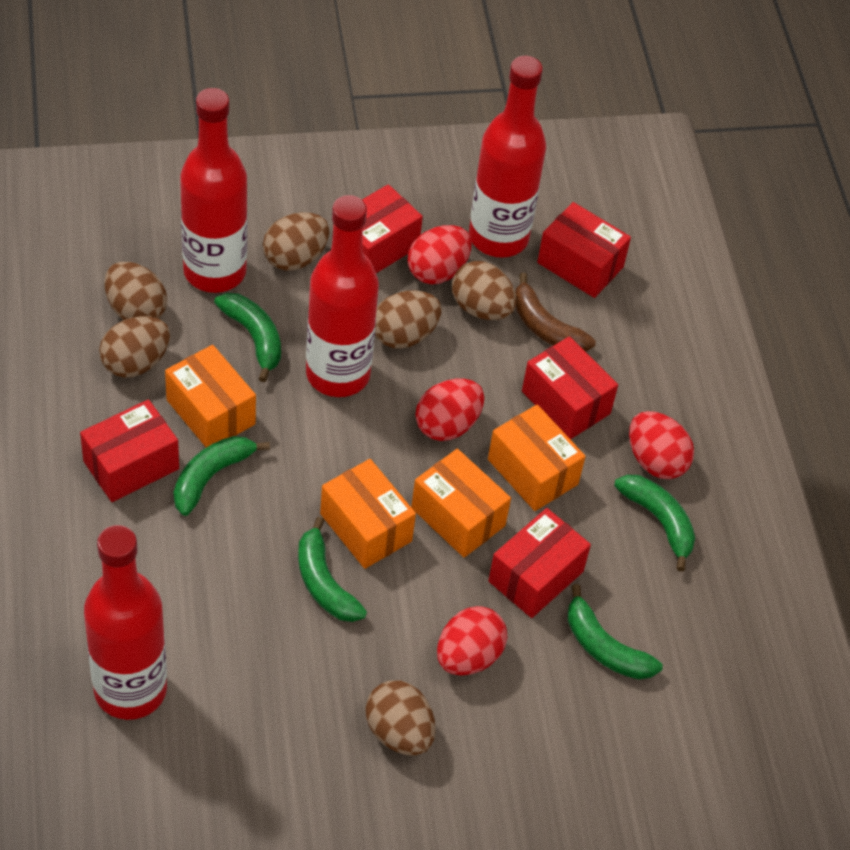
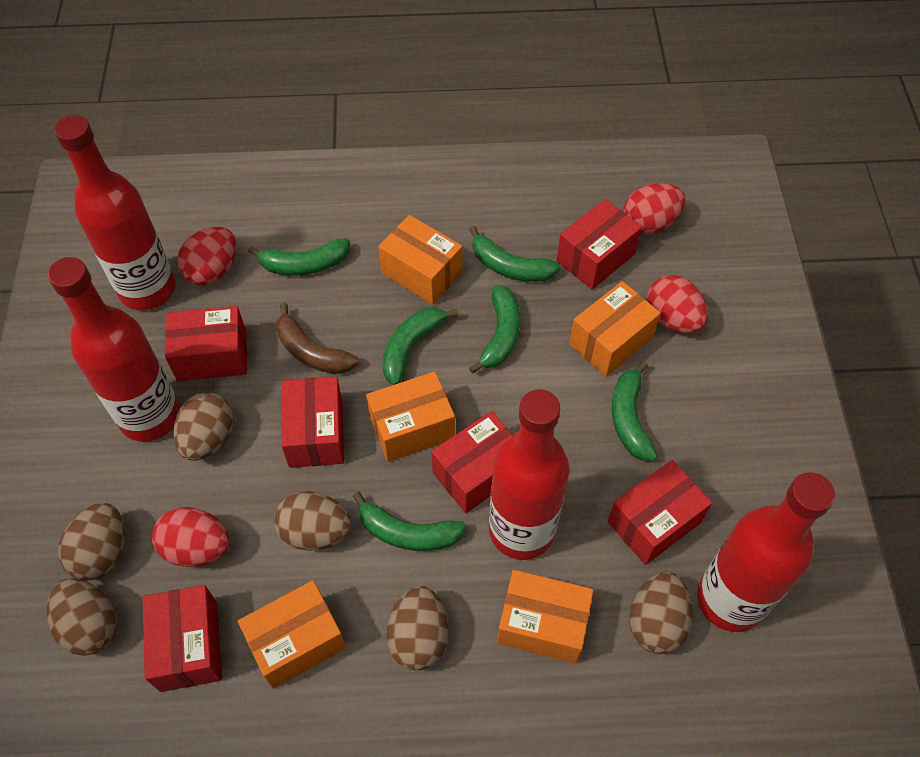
green banana: 5 -> 6
orange box: 4 -> 5
red box: 5 -> 6

